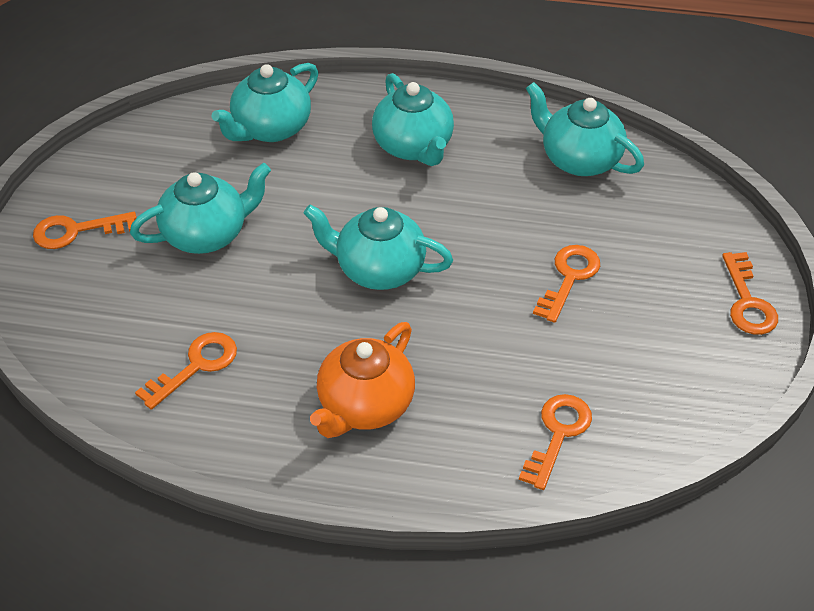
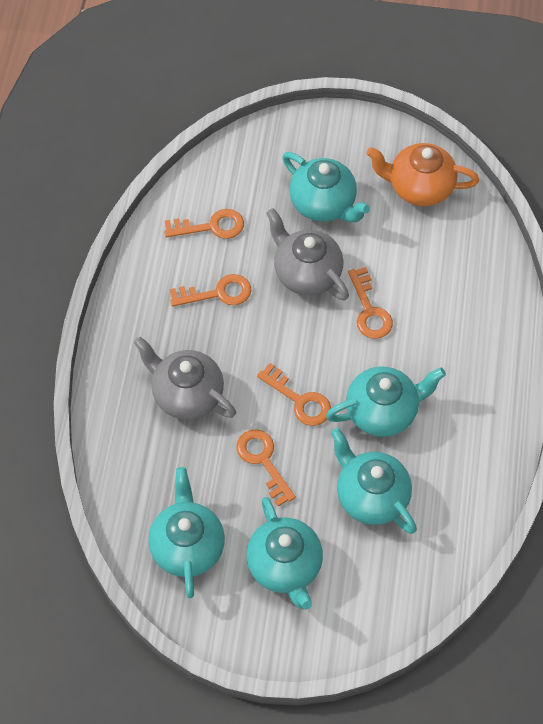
grey teapot: 0 -> 2

